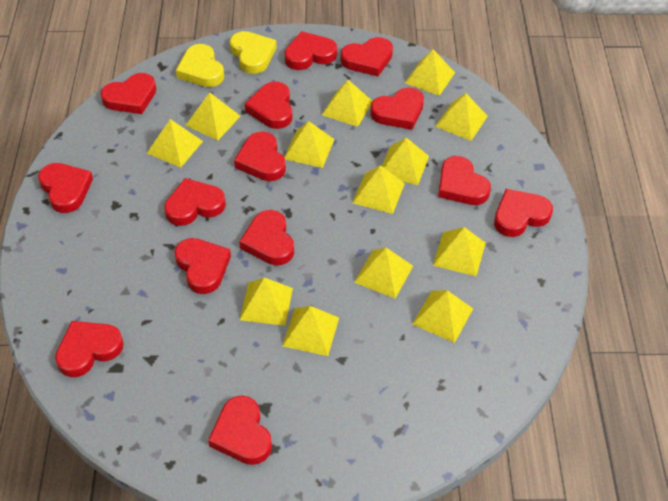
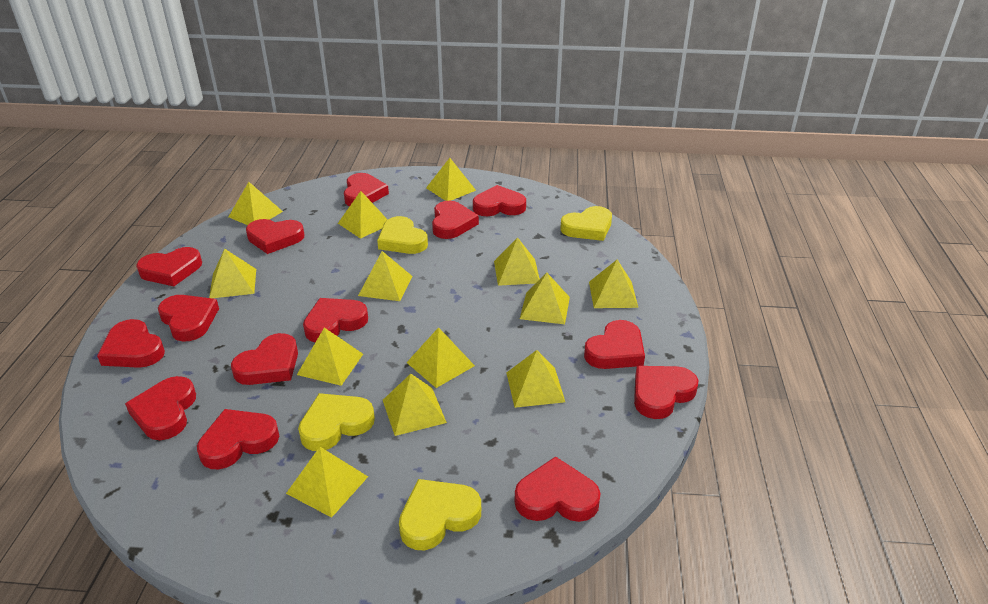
yellow heart: 2 -> 4

